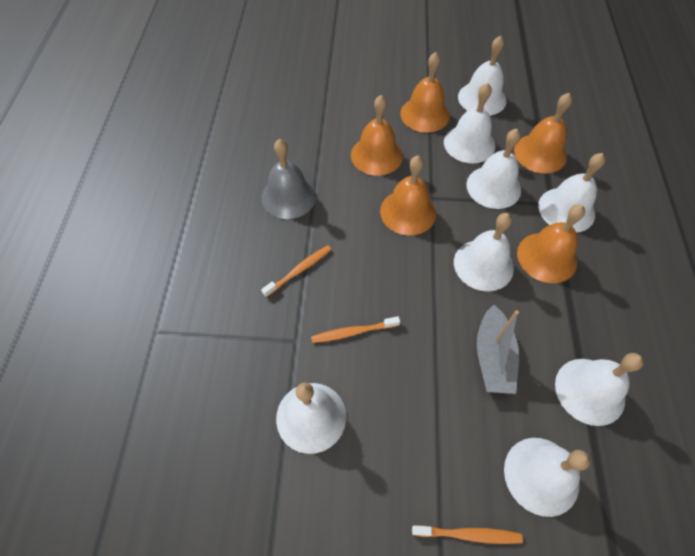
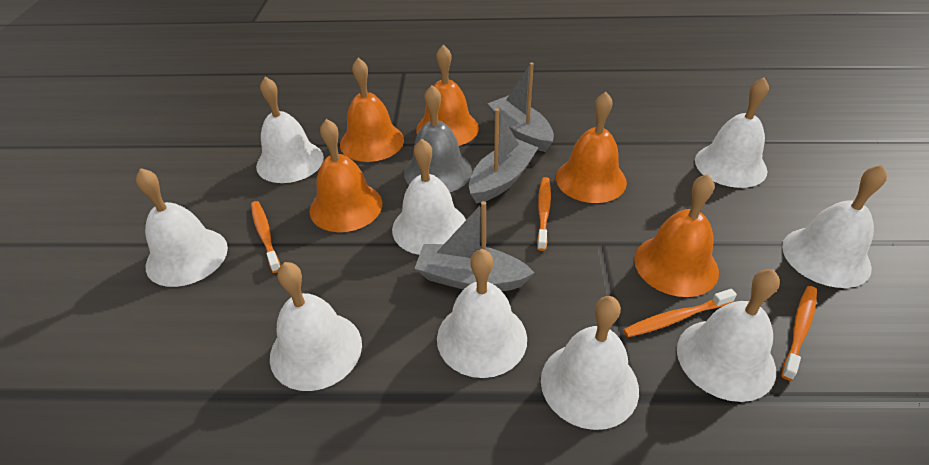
grey boat: 1 -> 3
orange toothbrush: 3 -> 4
white bell: 8 -> 9

